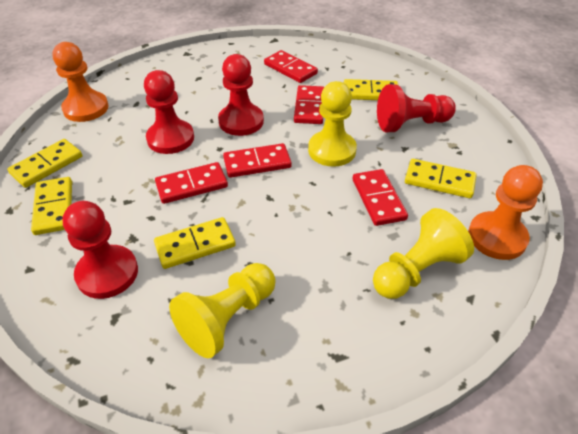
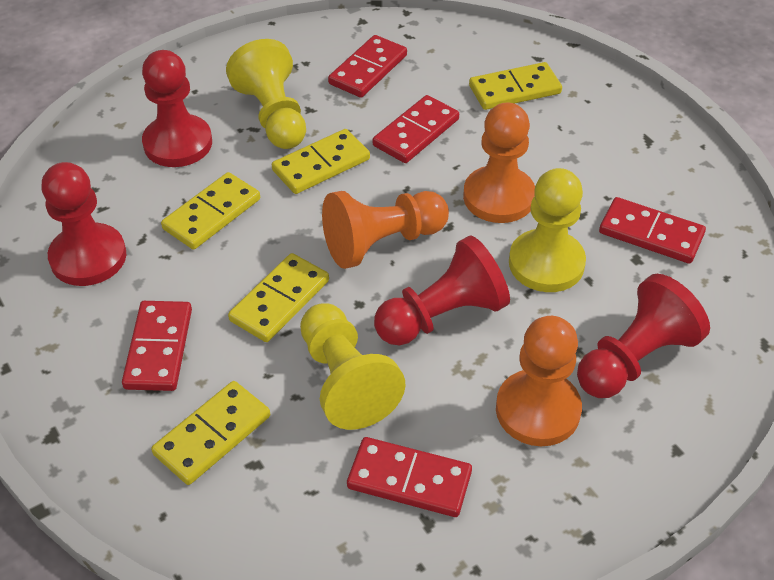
orange pawn: 2 -> 3

